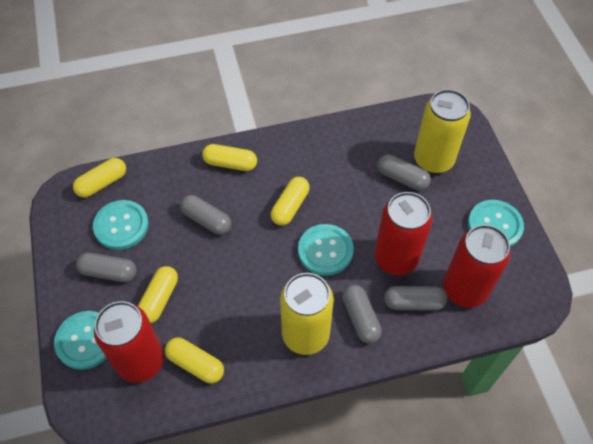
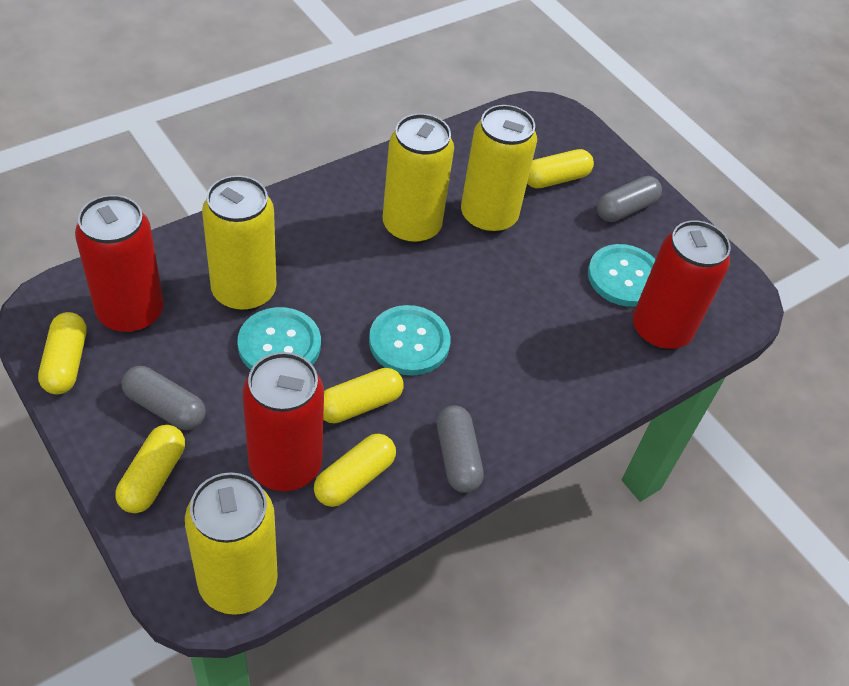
grey capsule: 5 -> 3
turquoise button: 4 -> 3
yellow can: 2 -> 4

